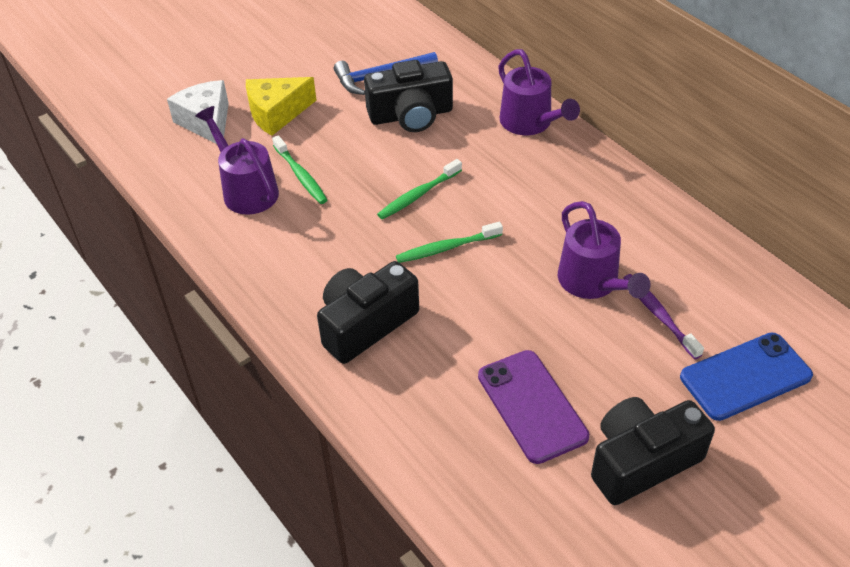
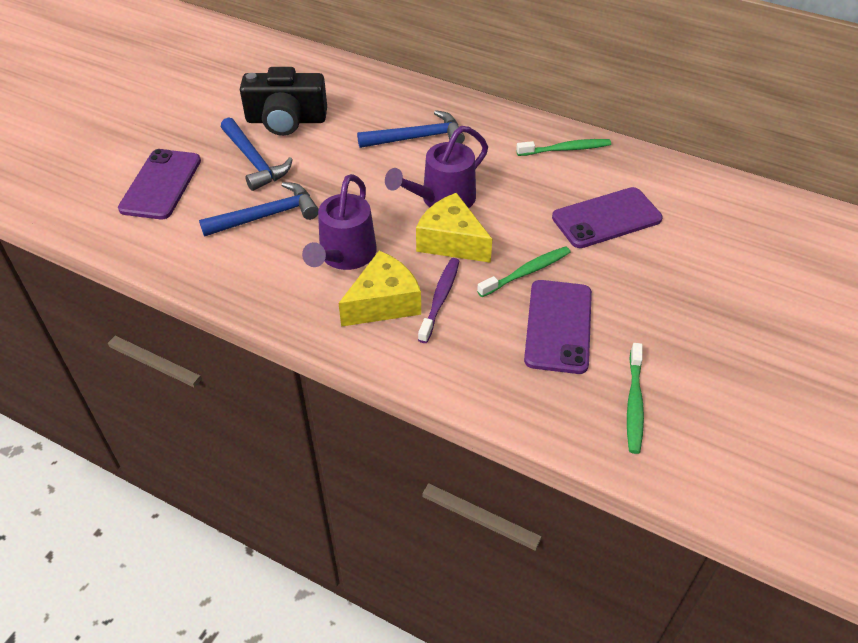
black camera: 3 -> 1
blue hammer: 1 -> 3
blue phone: 1 -> 0
purple phone: 1 -> 3
purple watering can: 3 -> 2
white cheese: 1 -> 0
yellow cheese: 1 -> 2

